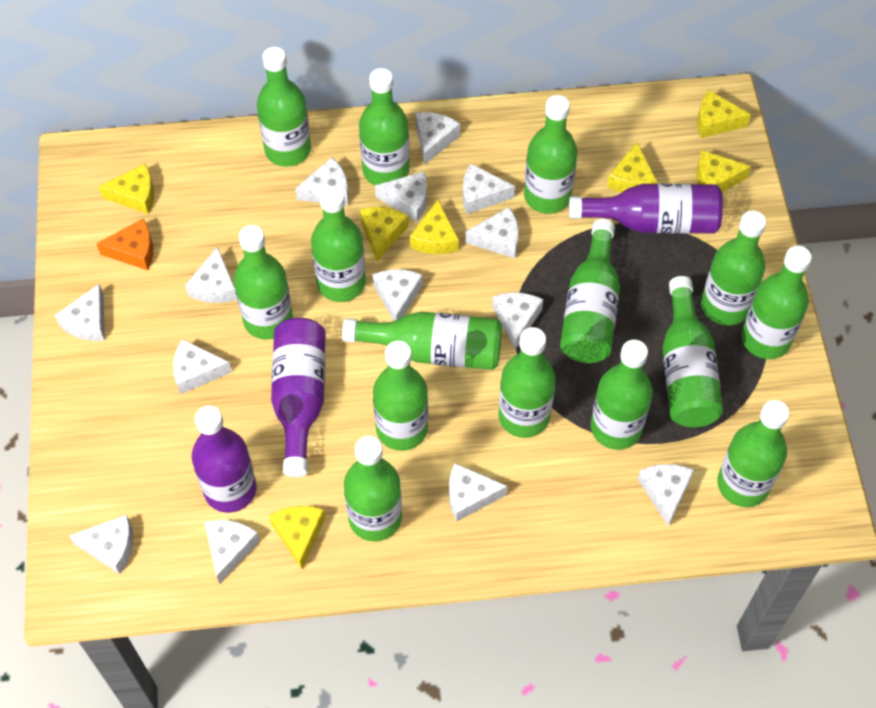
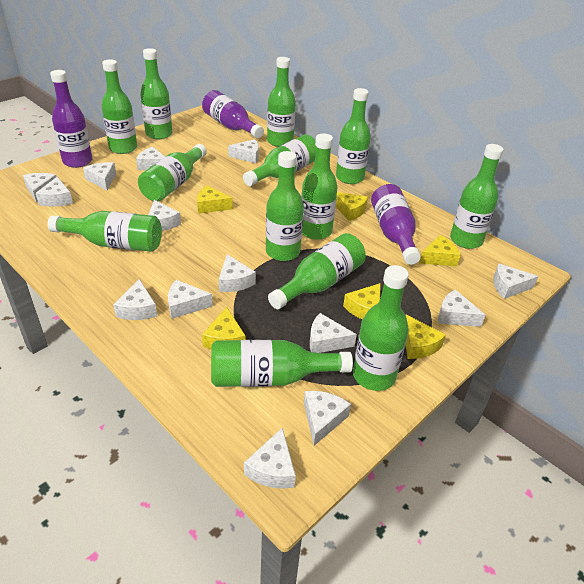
green bottle: 15 -> 13
orange cheese: 1 -> 0
yellow cheese: 7 -> 6

